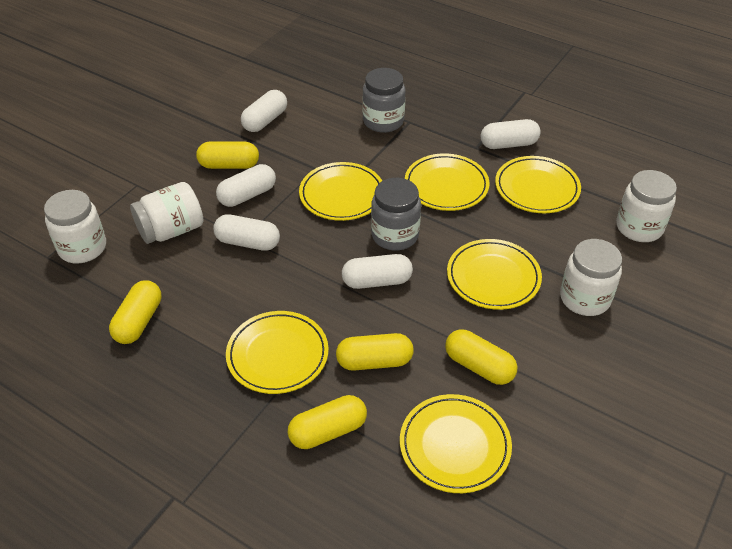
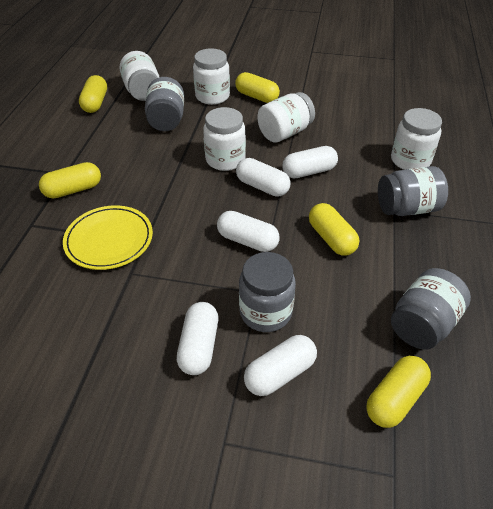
grey jar: 2 -> 4
white jar: 4 -> 5
yellow plate: 6 -> 1

